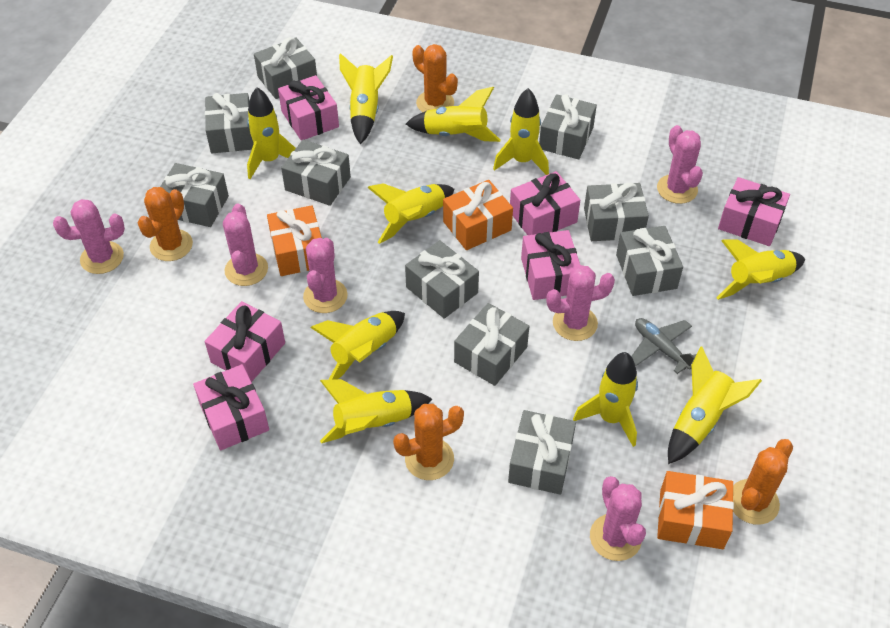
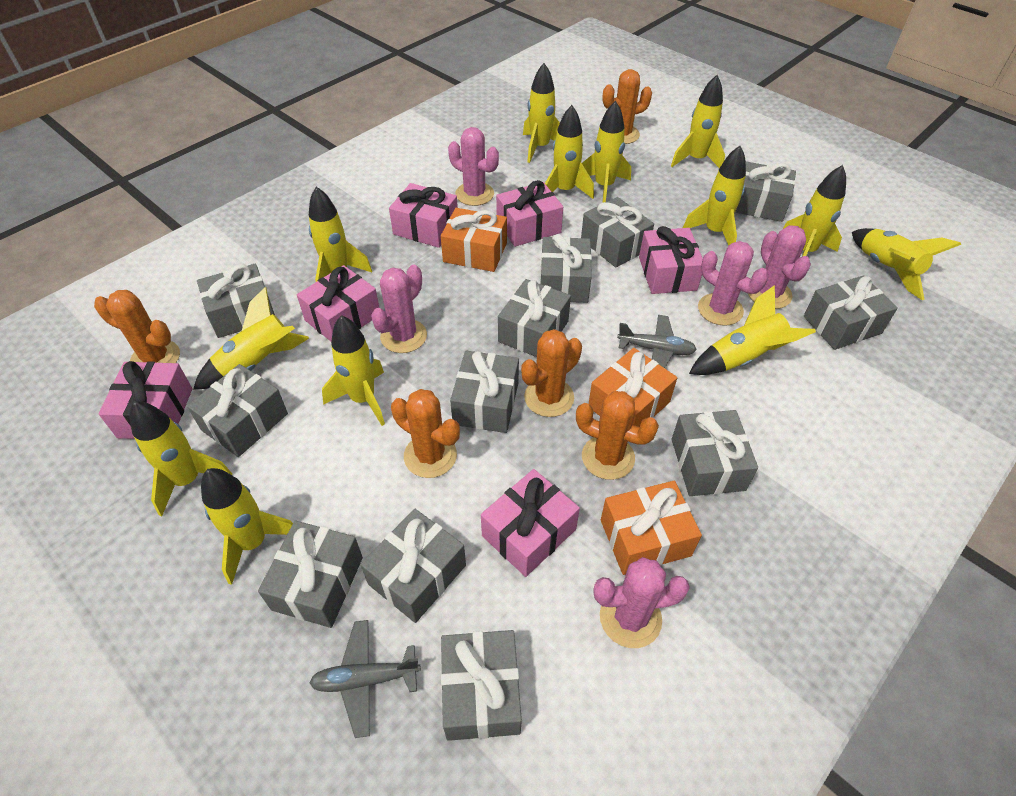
grey gift: 10 -> 12
grey plane: 1 -> 2
orange cactus: 4 -> 5
pink cactus: 6 -> 5
yellow rocket: 10 -> 13

